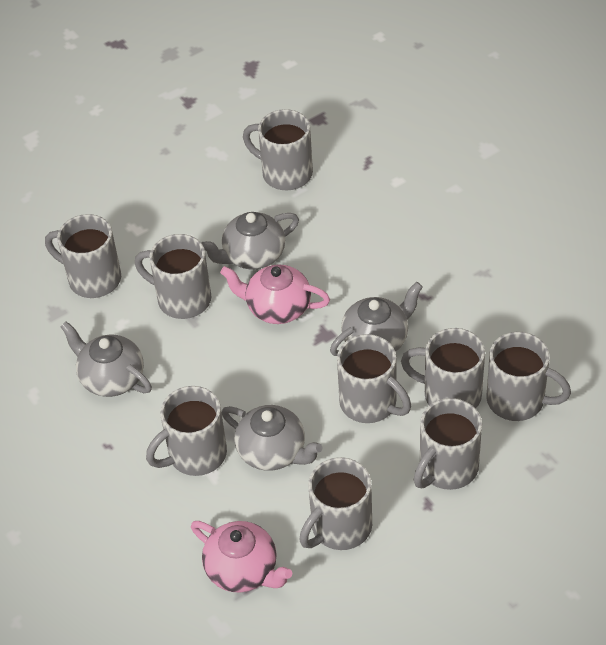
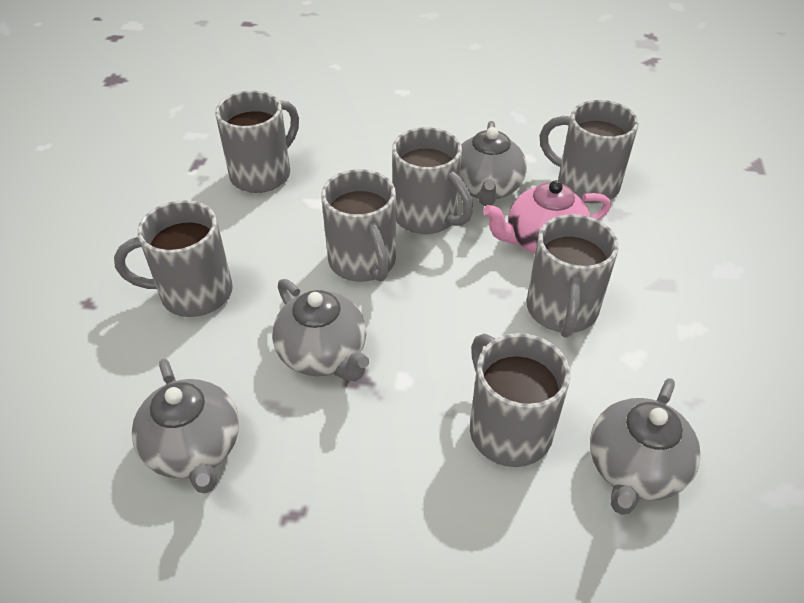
grey mug: 9 -> 7
pink teapot: 2 -> 1

